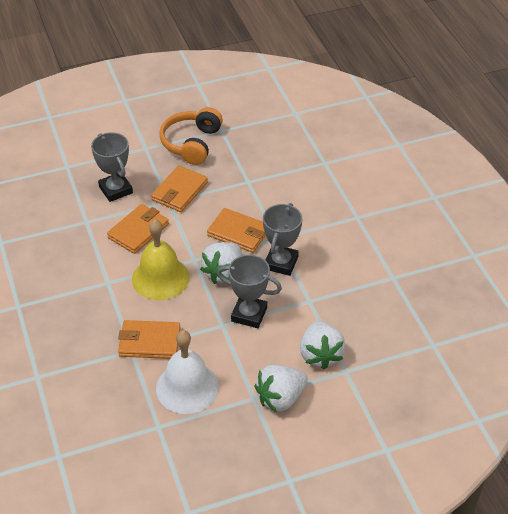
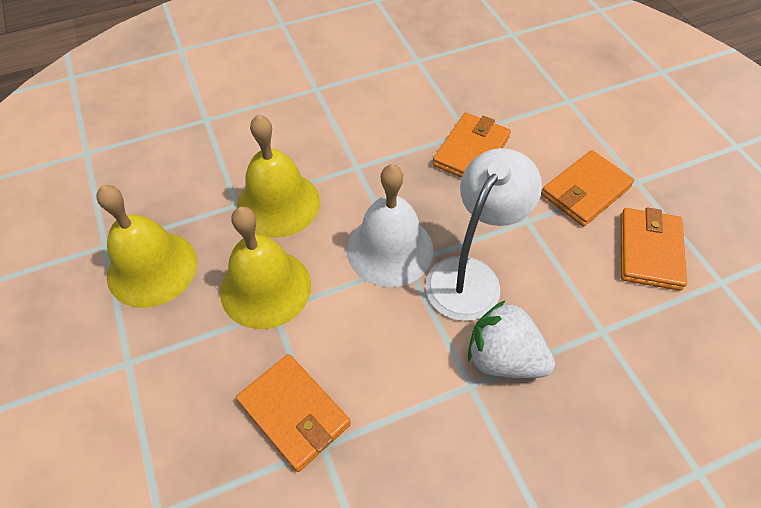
grey trophy: 3 -> 0
orange headphones: 1 -> 0
white lamp: 0 -> 1
white strawberry: 3 -> 1
yellow bell: 1 -> 3

